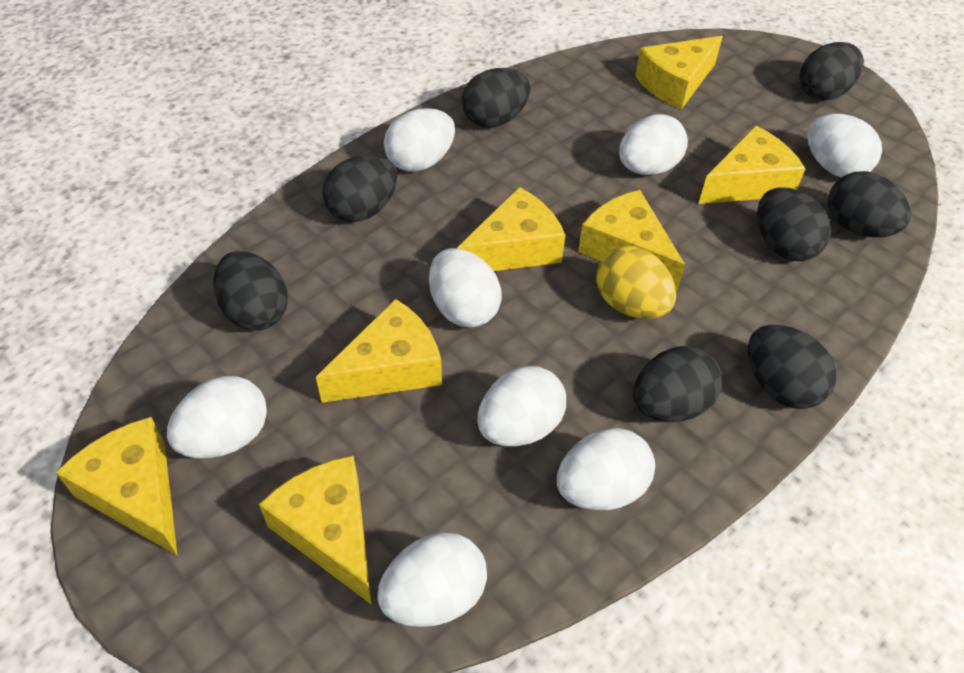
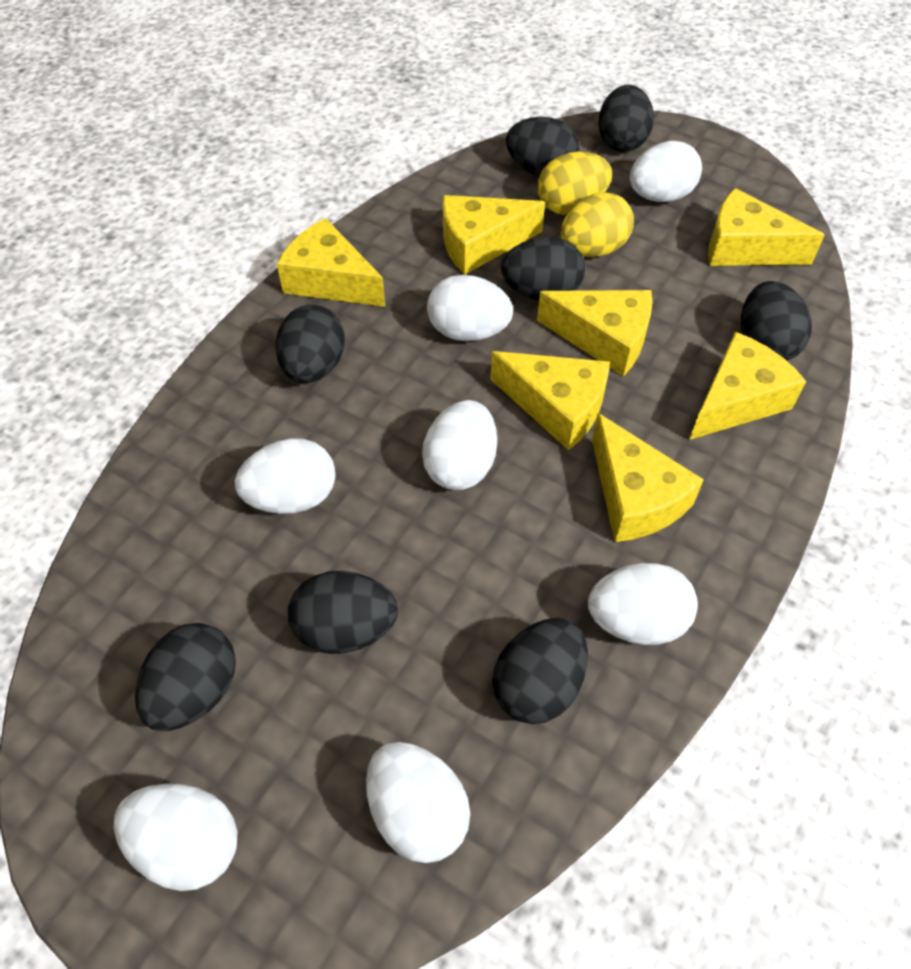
white egg: 8 -> 7
yellow egg: 1 -> 2

